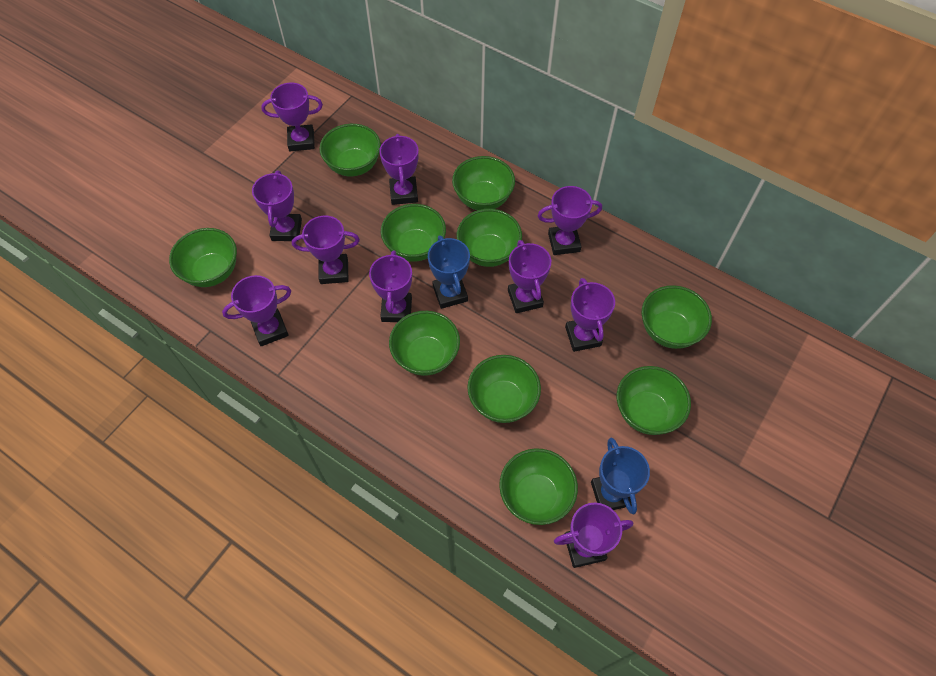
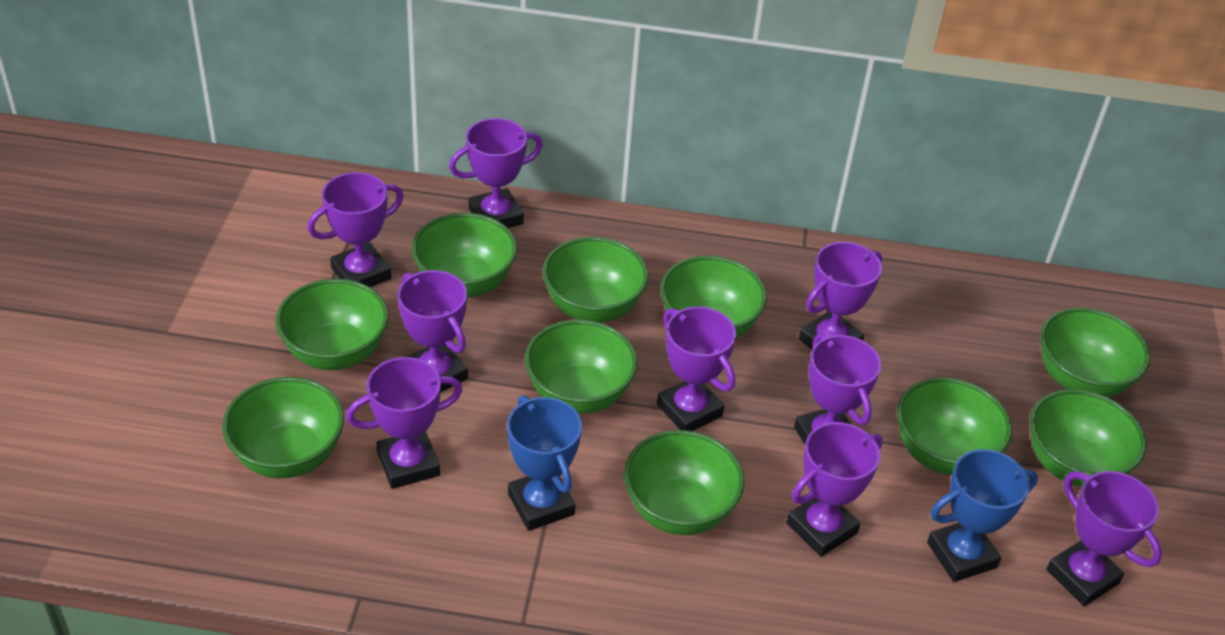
purple trophy: 10 -> 9

